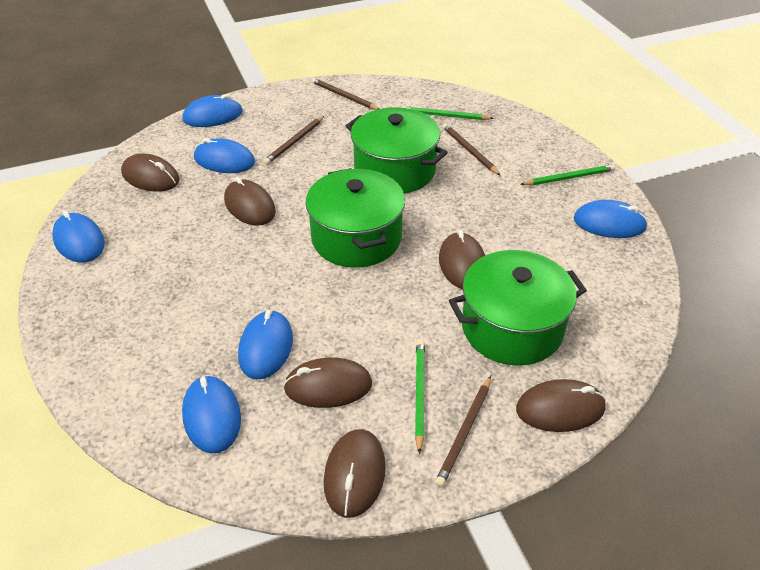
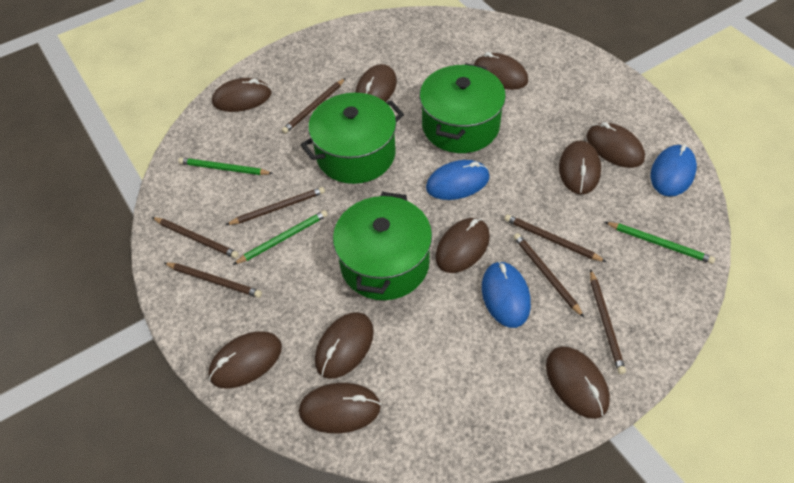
blue mouse: 6 -> 3
brown mouse: 6 -> 10
brown pencil: 4 -> 7

